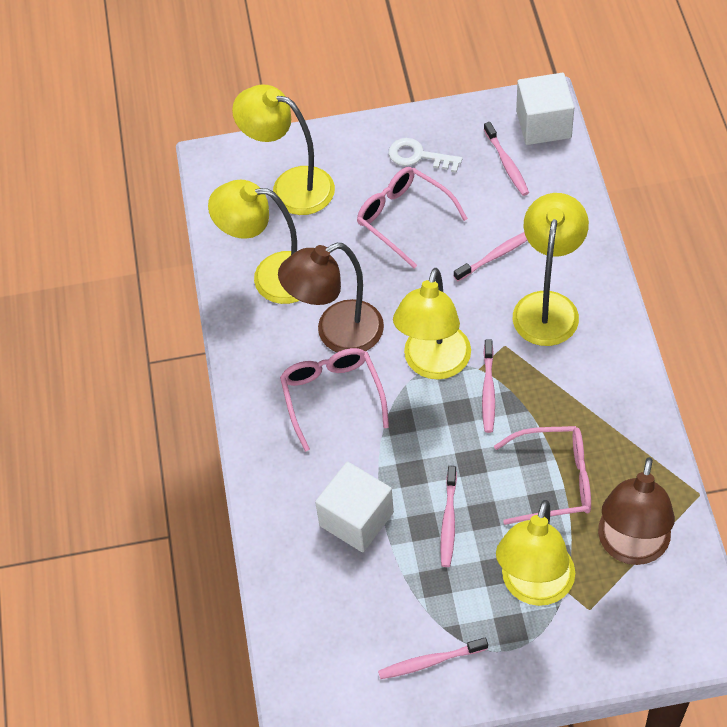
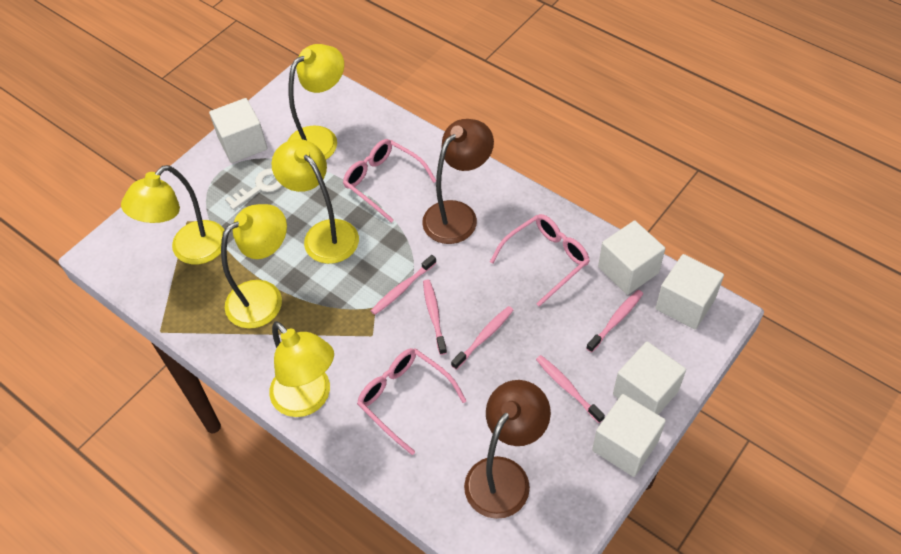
white cube: 2 -> 5

